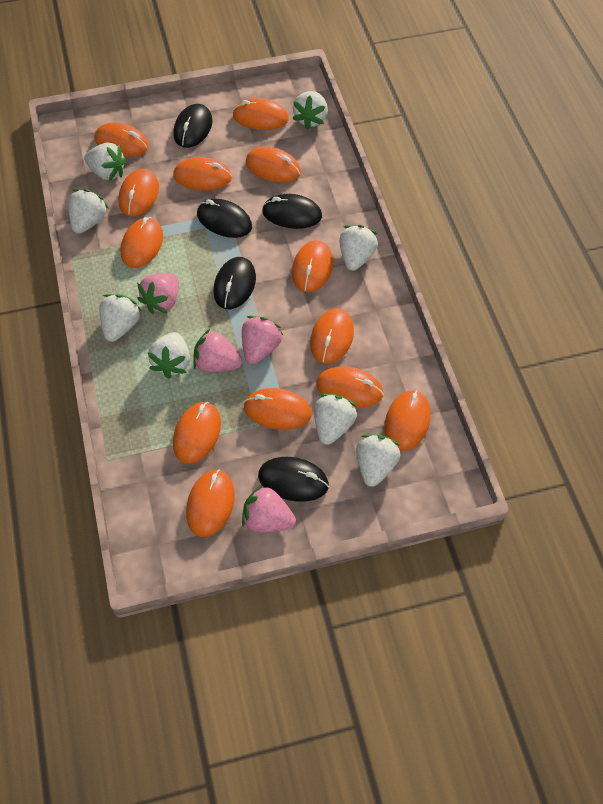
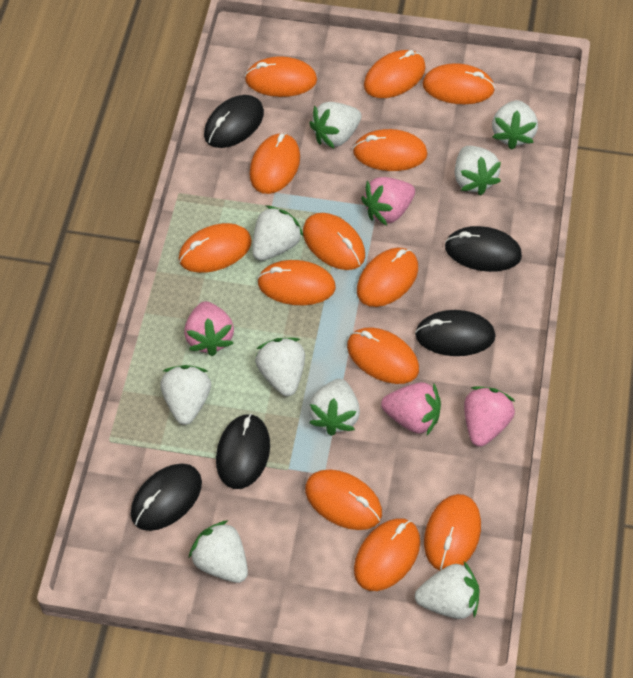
white strawberry: 8 -> 9

